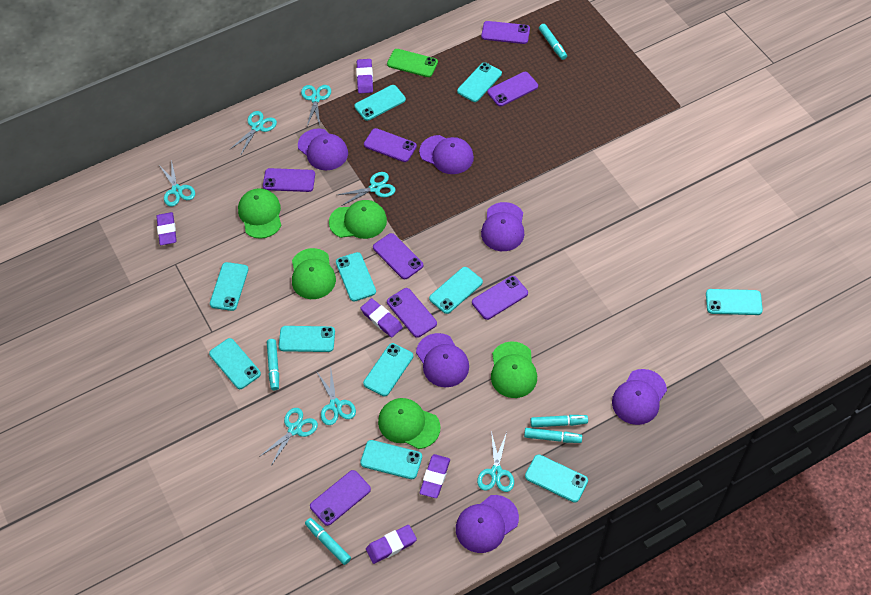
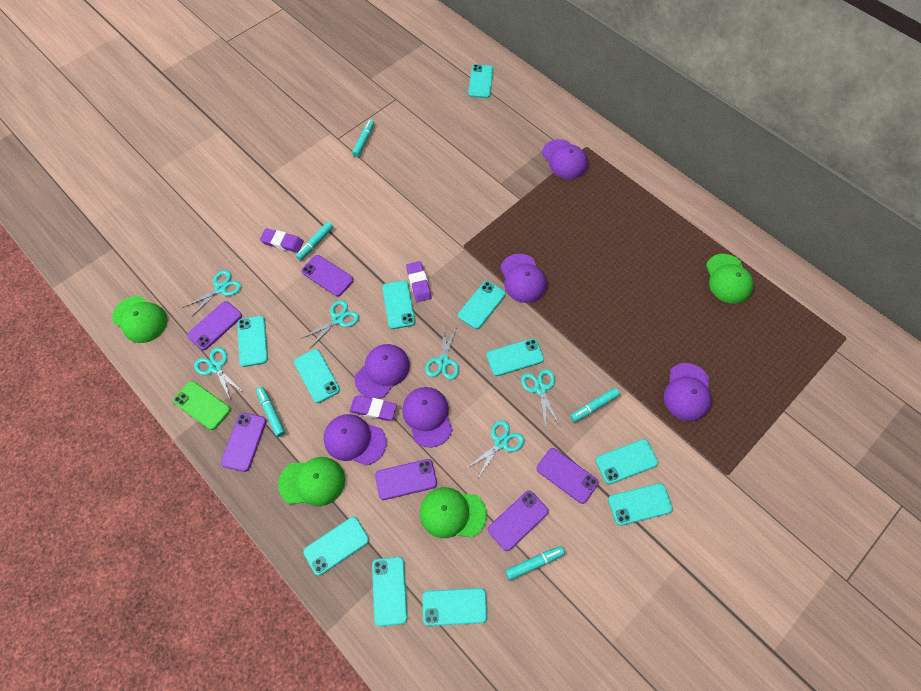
green cap: 5 -> 4
purple eraser: 5 -> 3
purple phone: 8 -> 6
turquoise scissors: 7 -> 6

